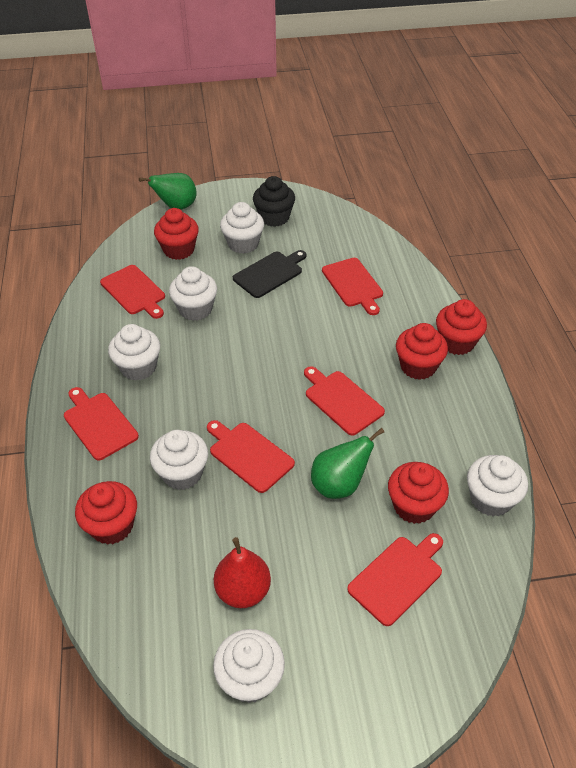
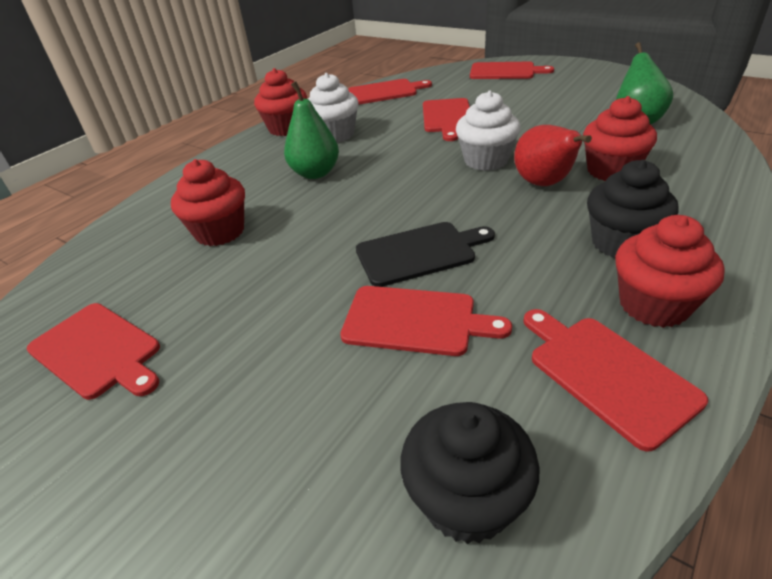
black cupcake: 1 -> 2
red cupcake: 5 -> 4
white cupcake: 6 -> 2

